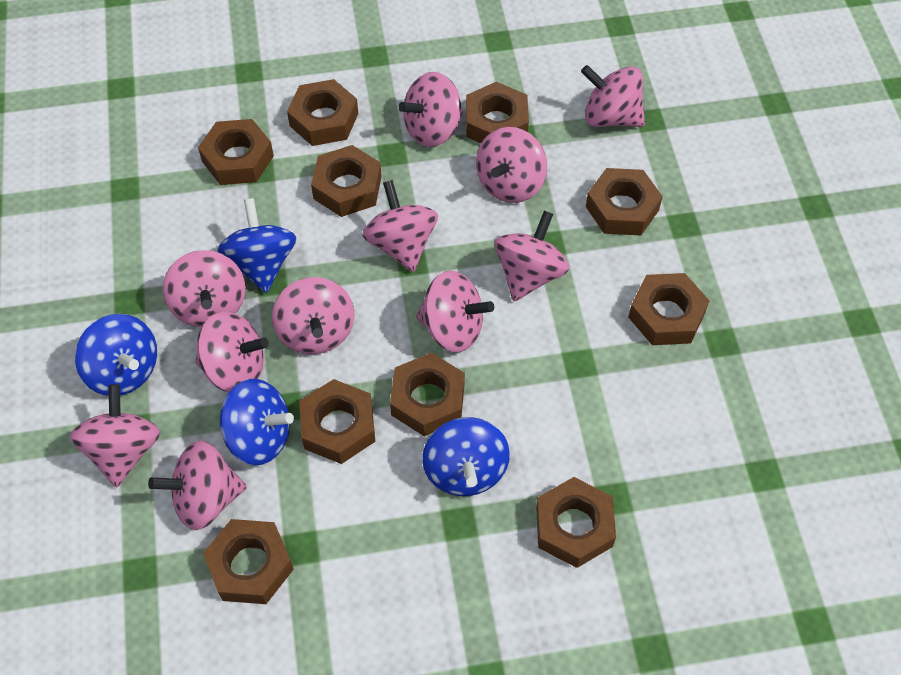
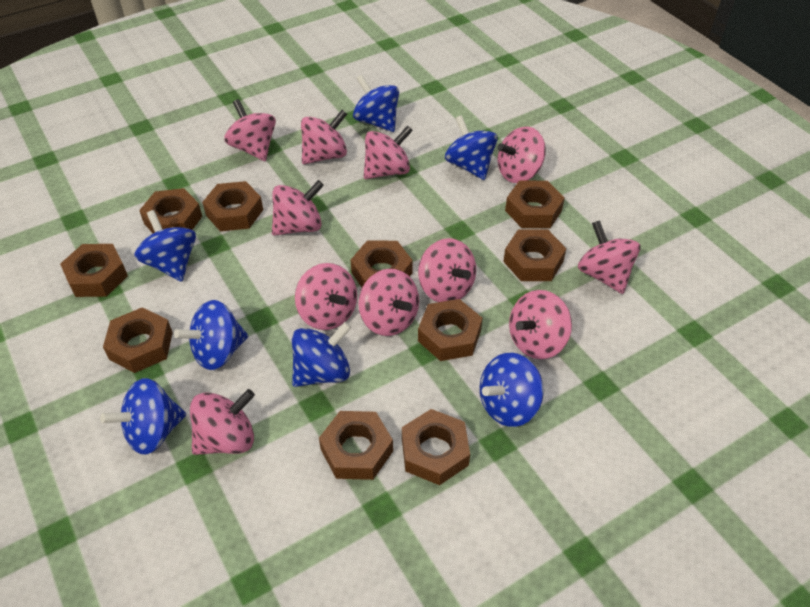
blue spinning top: 4 -> 7

